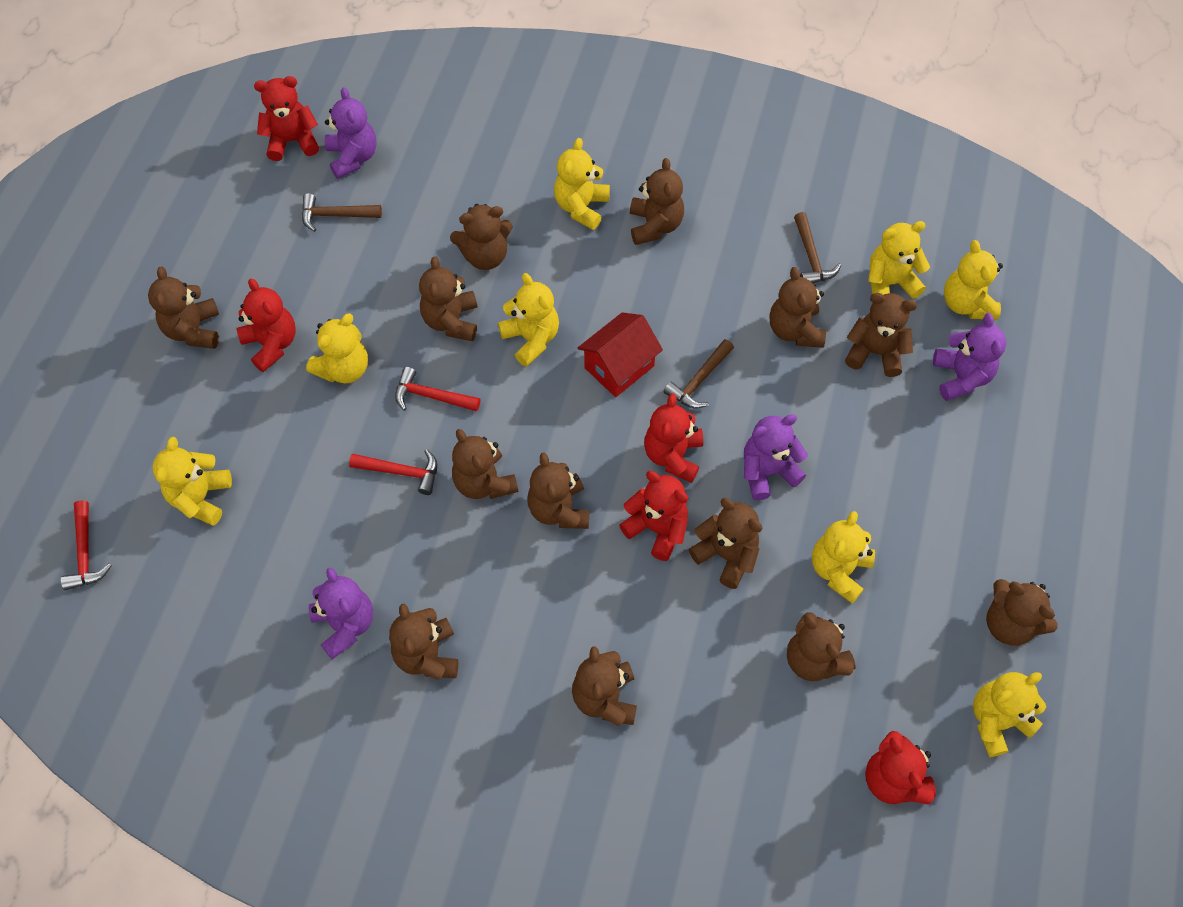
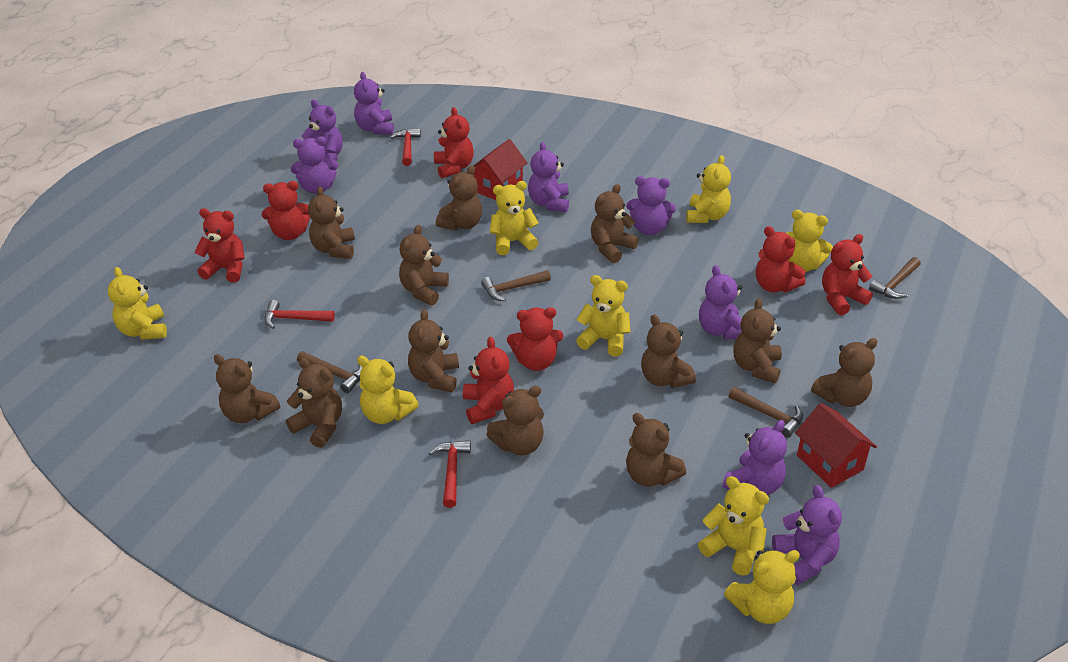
brown hammer: 3 -> 4
brown teddy bear: 13 -> 12
purple teddy bear: 4 -> 8
red house: 1 -> 2
red teddy bear: 5 -> 7

